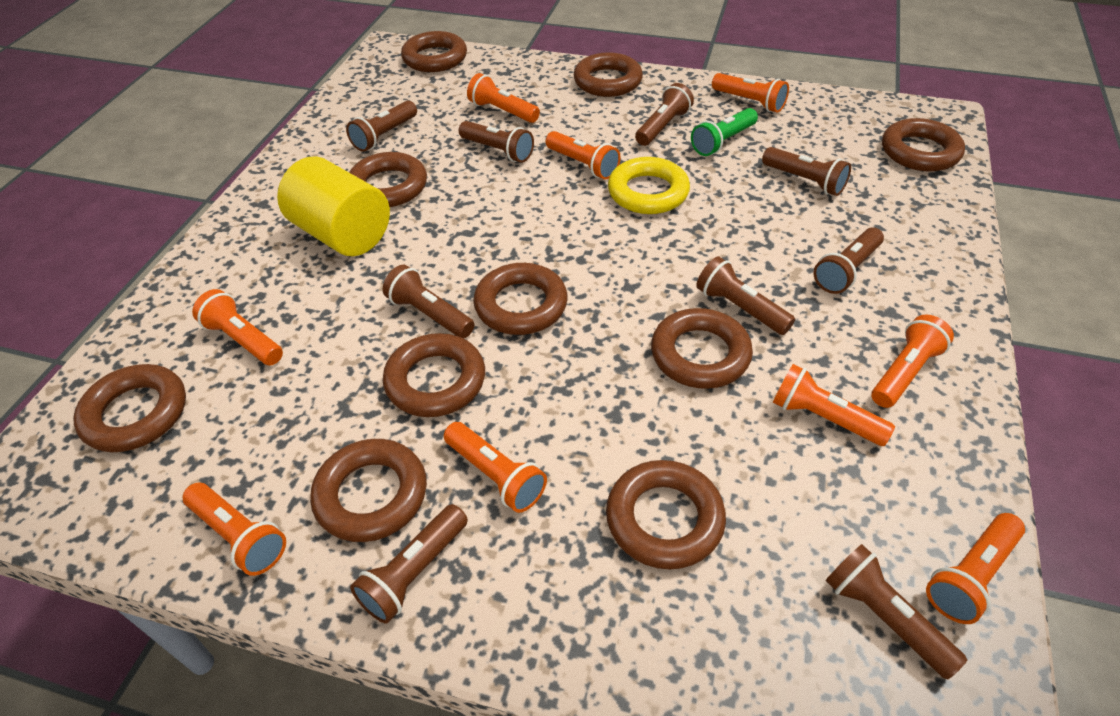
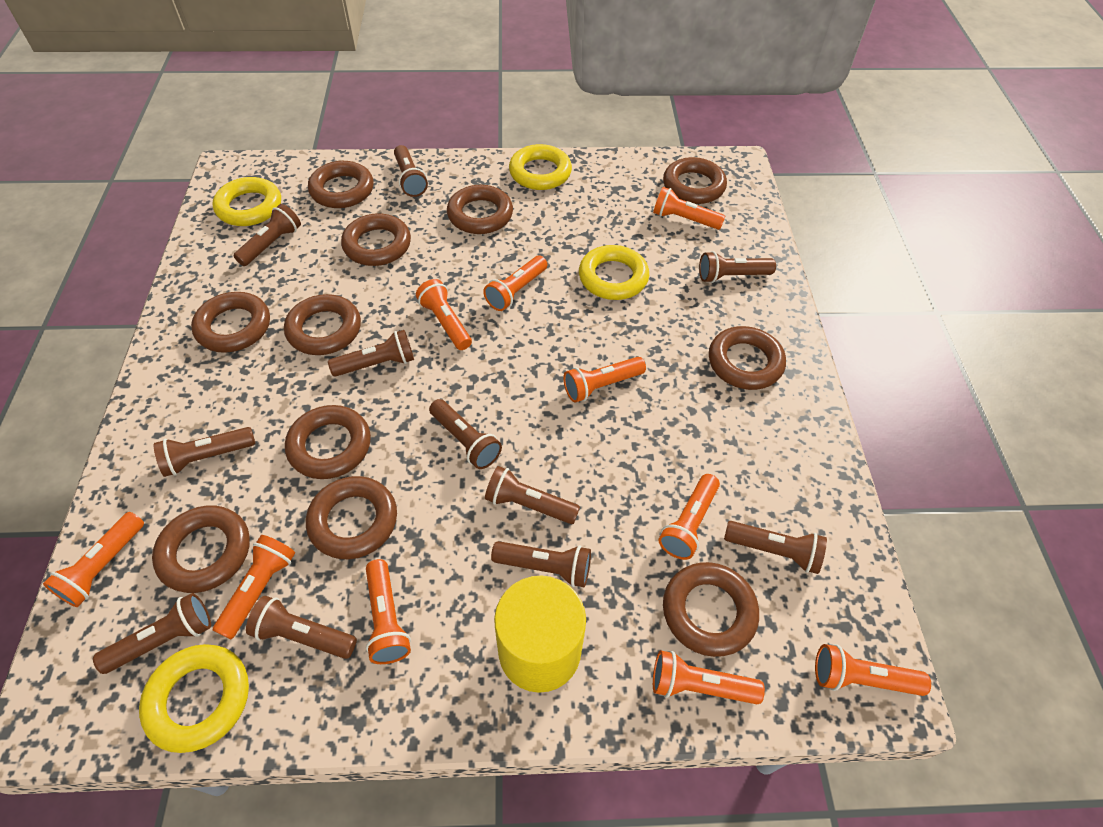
brown flashlight: 9 -> 11
brown ring: 10 -> 11
green flashlight: 1 -> 0
orange flashlight: 9 -> 10
yellow ring: 1 -> 4

